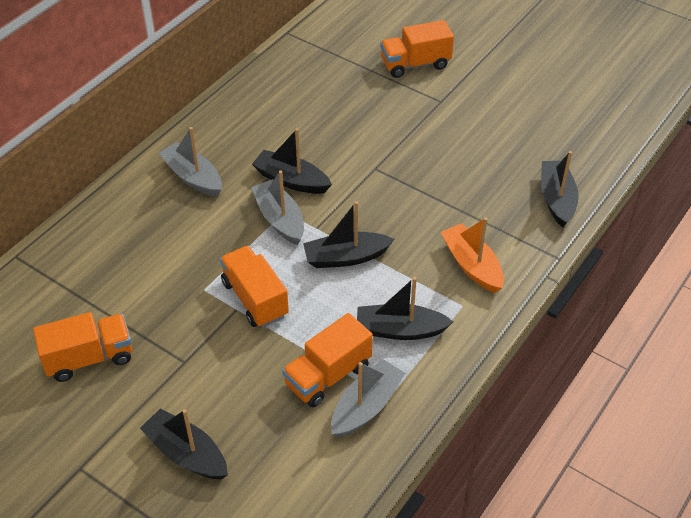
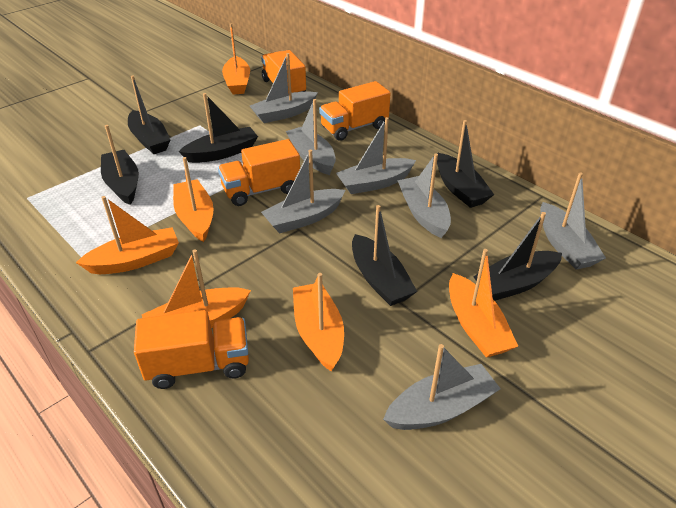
black boat: 5 -> 6
grey boat: 3 -> 7
orange boat: 1 -> 6

